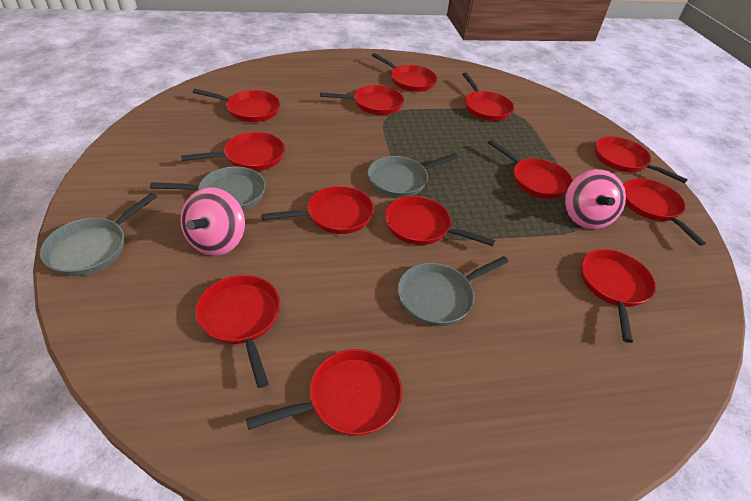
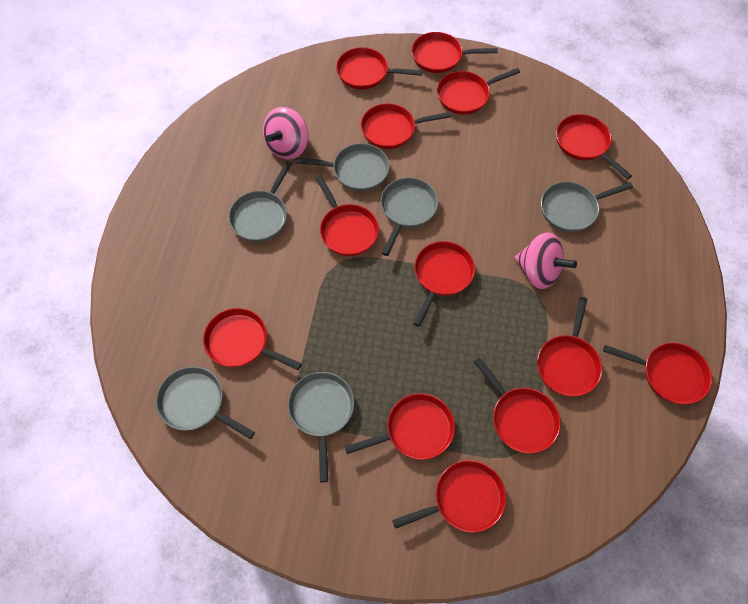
grey pan: 4 -> 6

